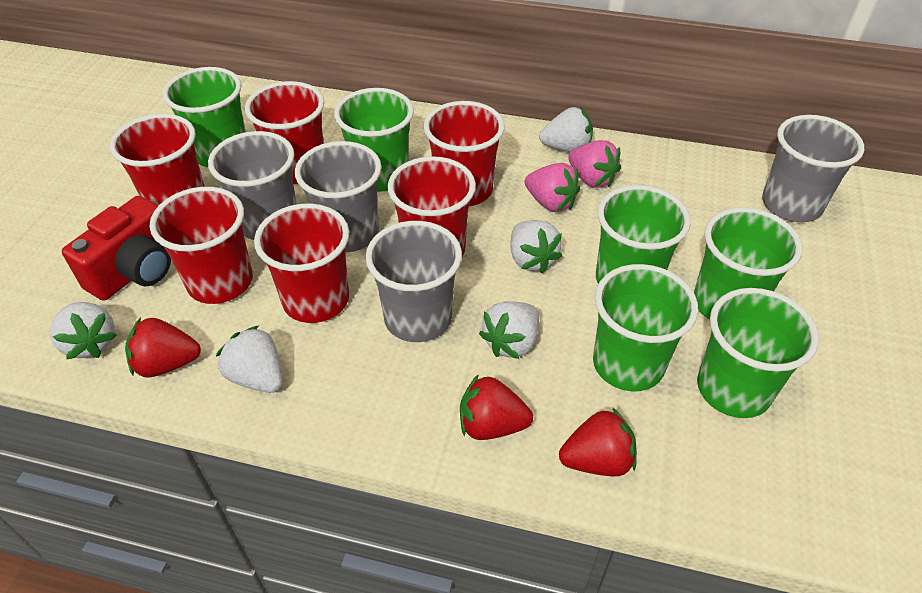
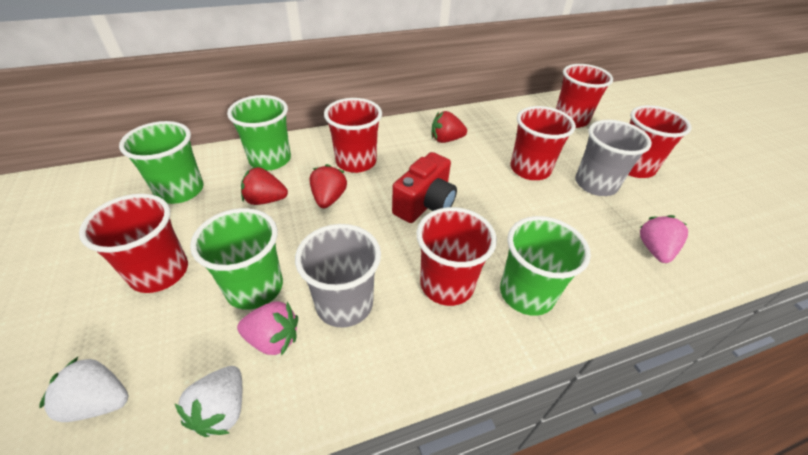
green cup: 6 -> 4
grey cup: 4 -> 2
white strawberry: 5 -> 2

